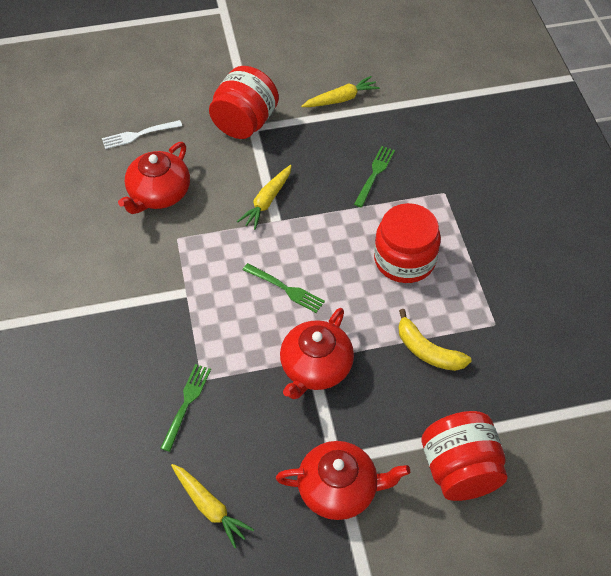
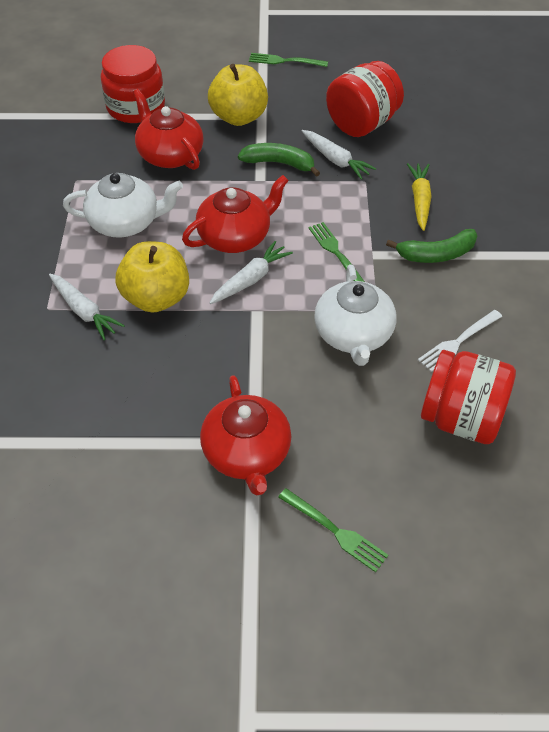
green banana: 0 -> 2
white carrot: 0 -> 3
white teapot: 0 -> 2
yellow apple: 0 -> 2
yellow banana: 1 -> 0
yellow carrot: 3 -> 1

